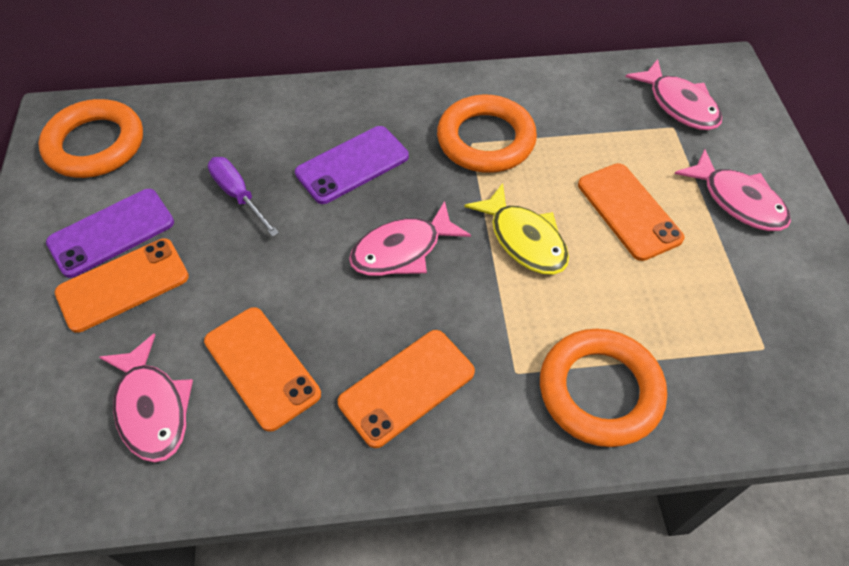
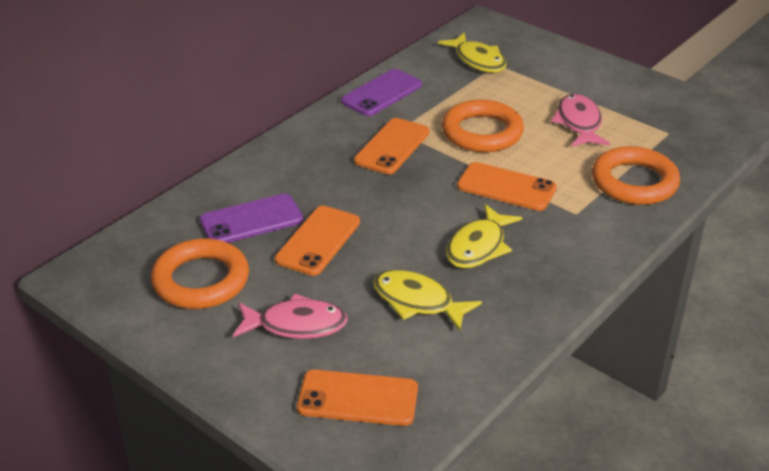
pink fish: 4 -> 2
purple screwdriver: 1 -> 0
yellow fish: 1 -> 3

